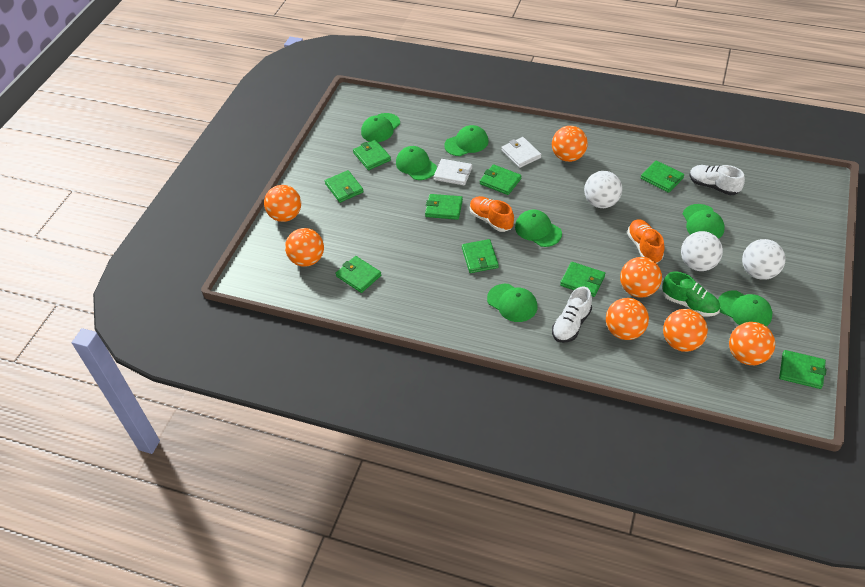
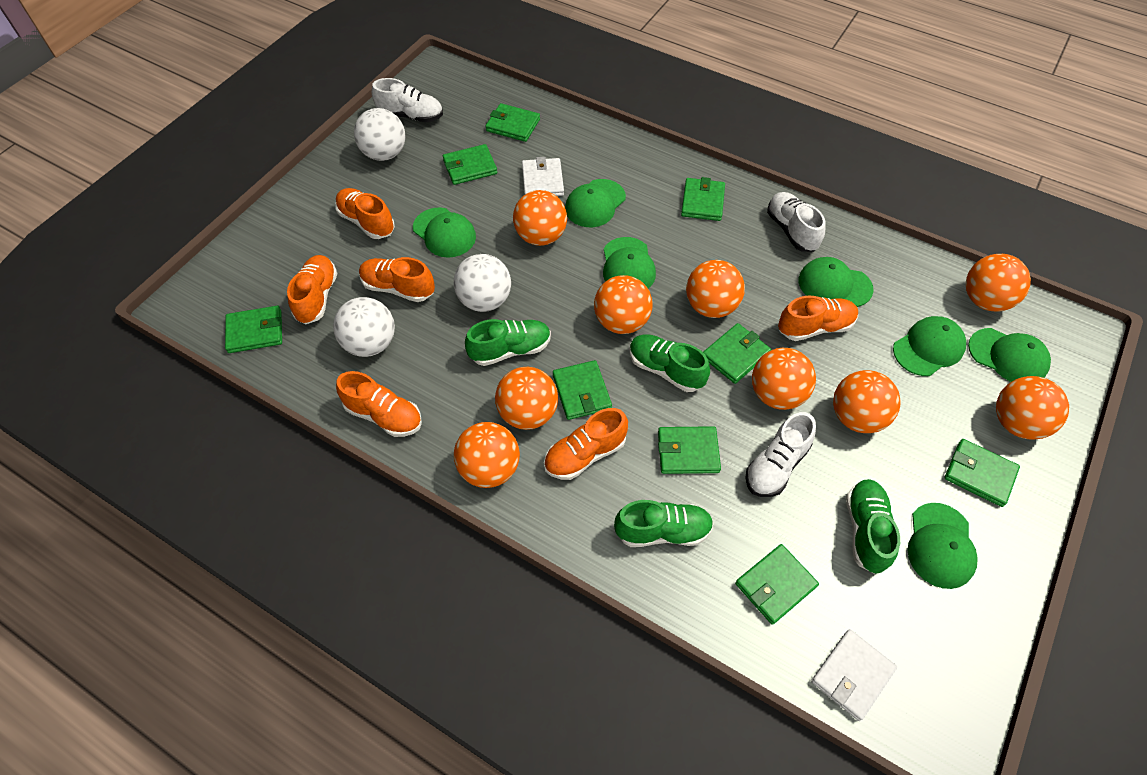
green shoe: 1 -> 4
orange ball: 7 -> 9
orange shoe: 2 -> 6
white shoe: 2 -> 3

